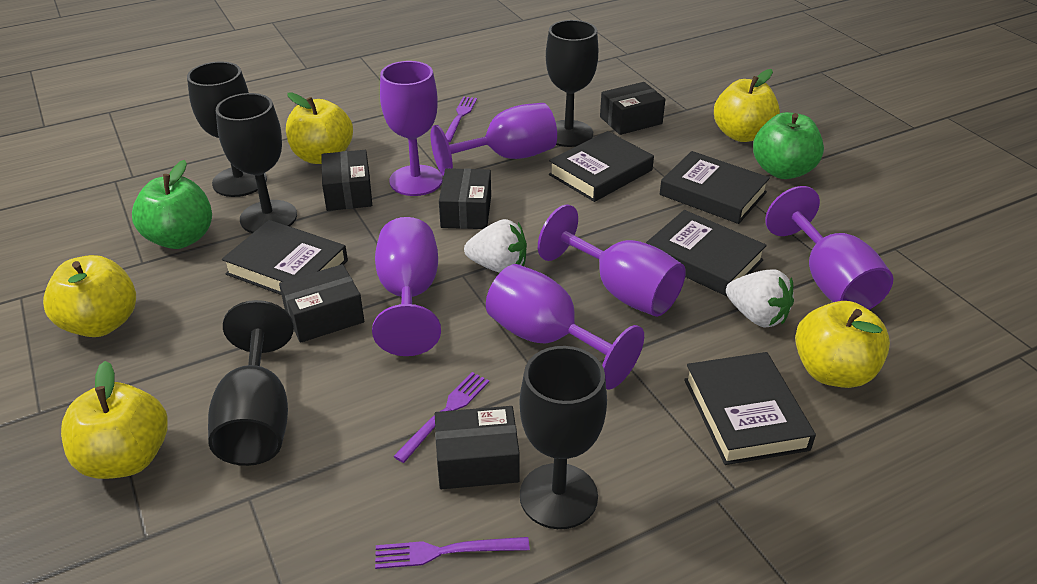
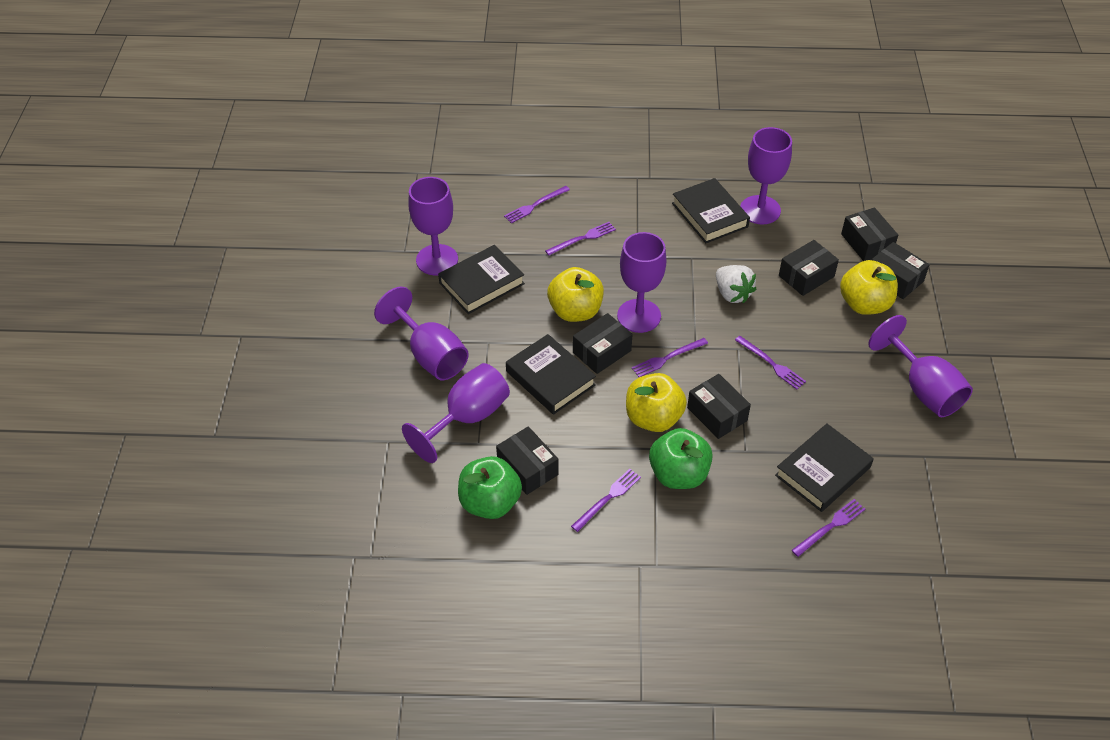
black book: 5 -> 4
black box: 5 -> 6
black goblet: 5 -> 0
purple fork: 3 -> 6
white strawberry: 2 -> 1
yellow apple: 5 -> 3

